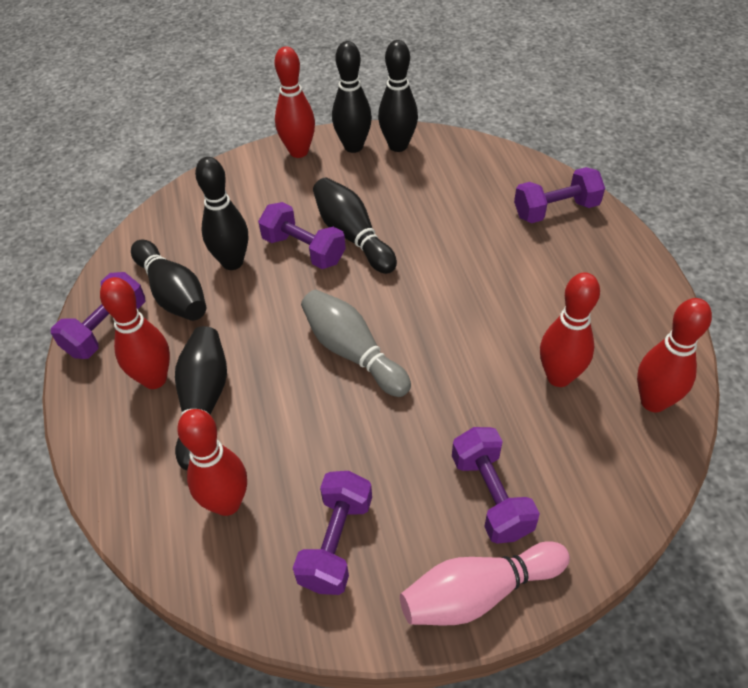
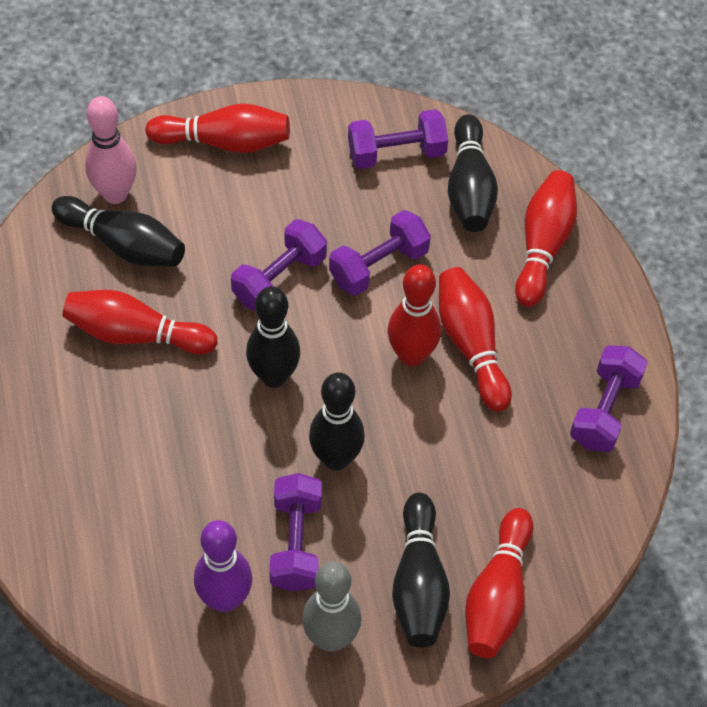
black bowling pin: 6 -> 5
purple bowling pin: 0 -> 1
red bowling pin: 5 -> 6

